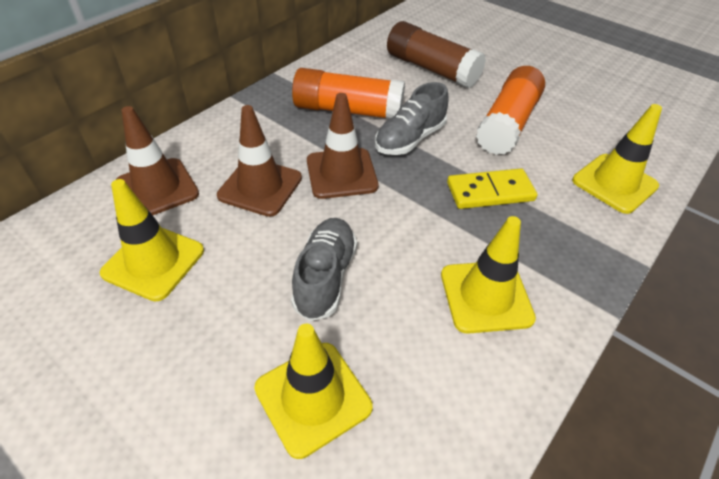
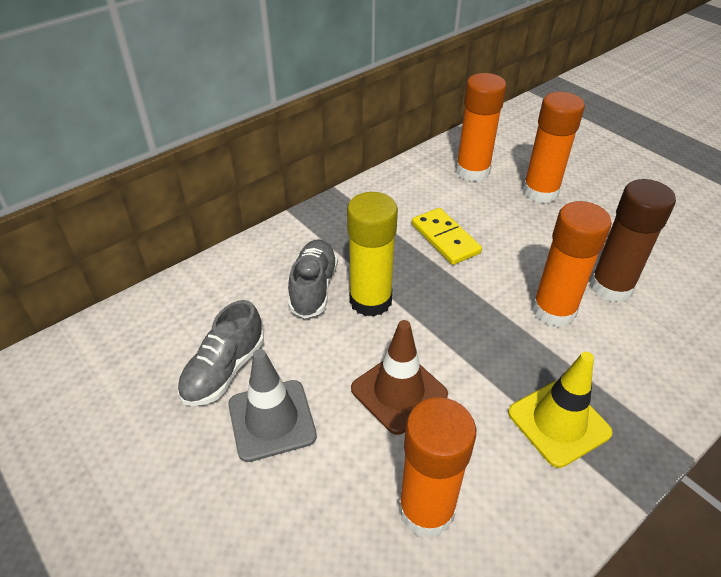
brown traffic cone: 3 -> 1
grey traffic cone: 0 -> 1
orange glue stick: 2 -> 4
yellow glue stick: 0 -> 1
yellow traffic cone: 4 -> 1

